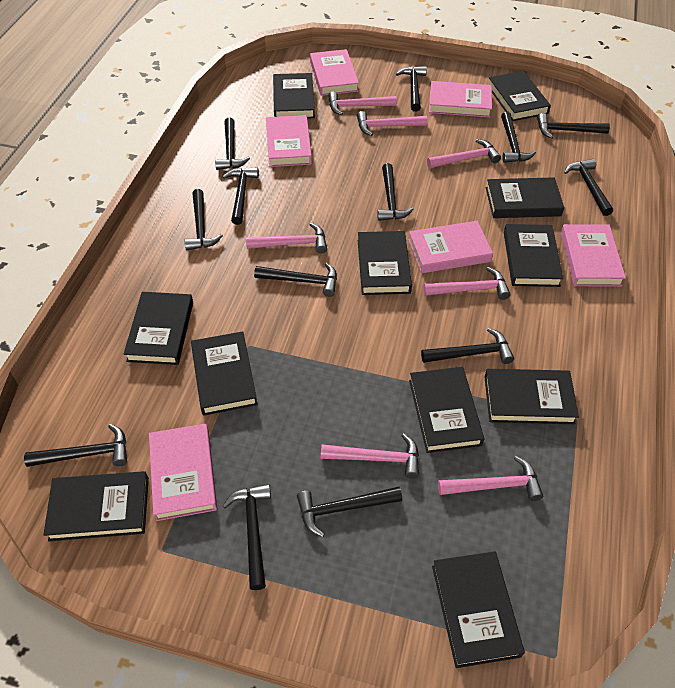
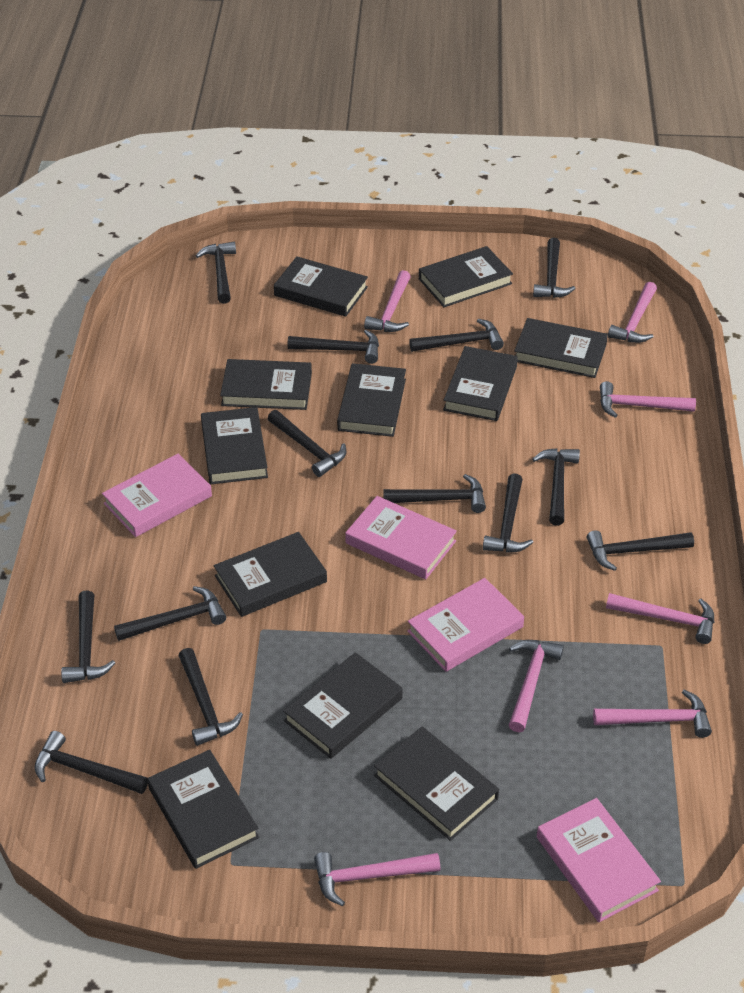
pink book: 6 -> 4

